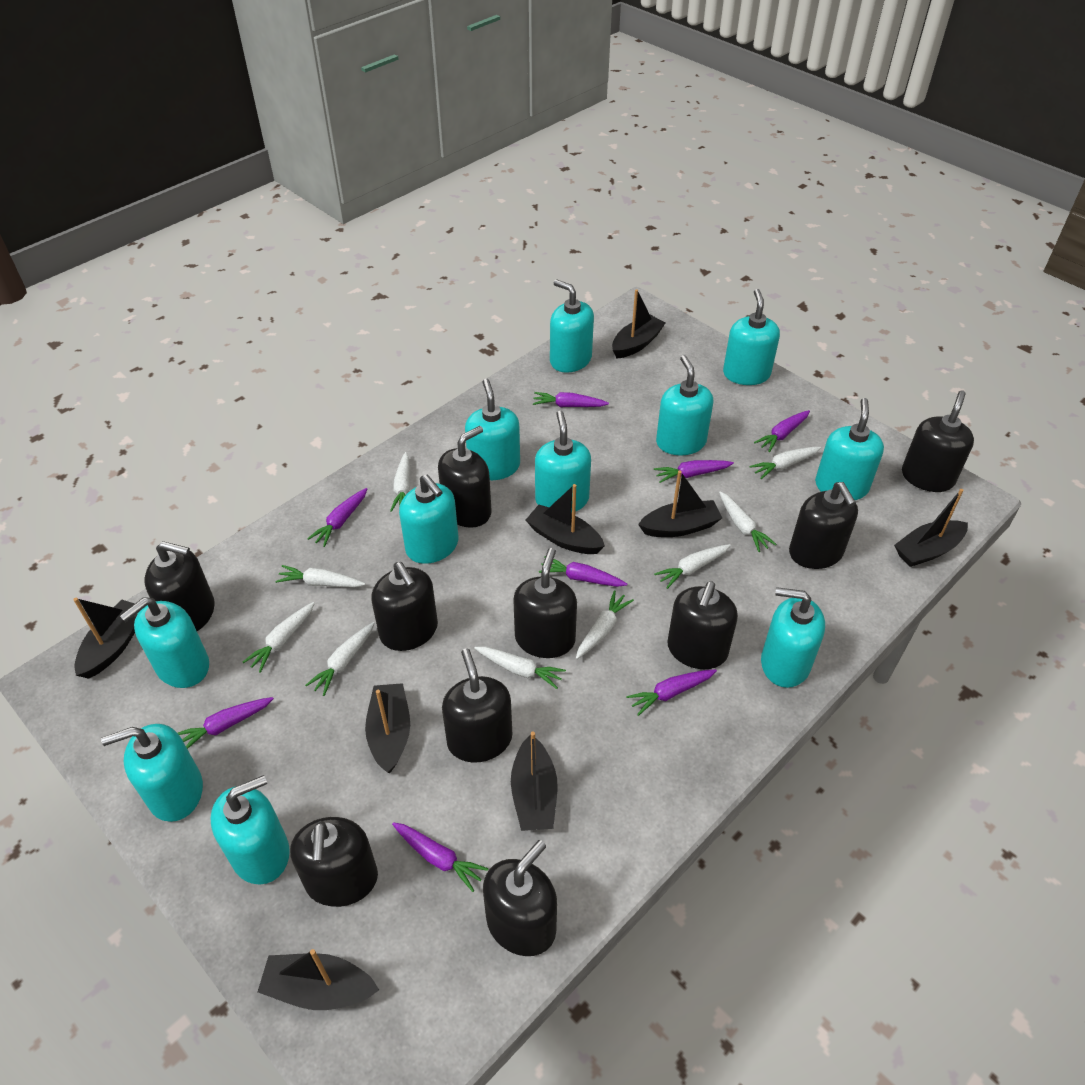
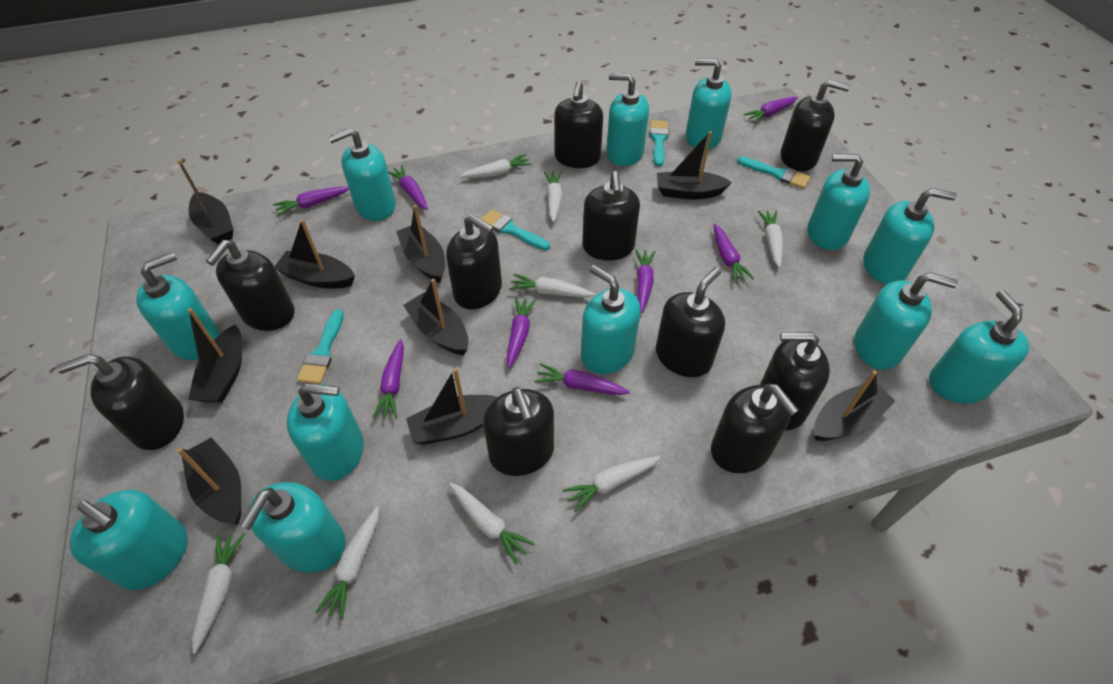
black boat: 8 -> 9
turquoise brush: 0 -> 4
turquoise soap dispenser: 11 -> 12
white carrot: 9 -> 8

